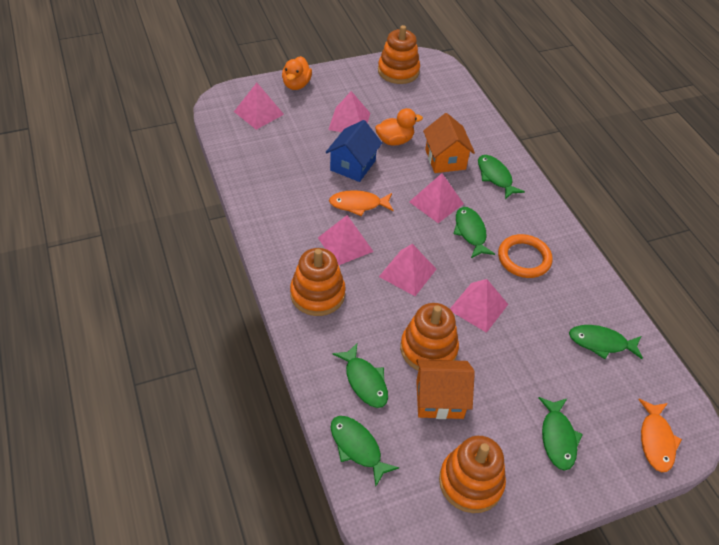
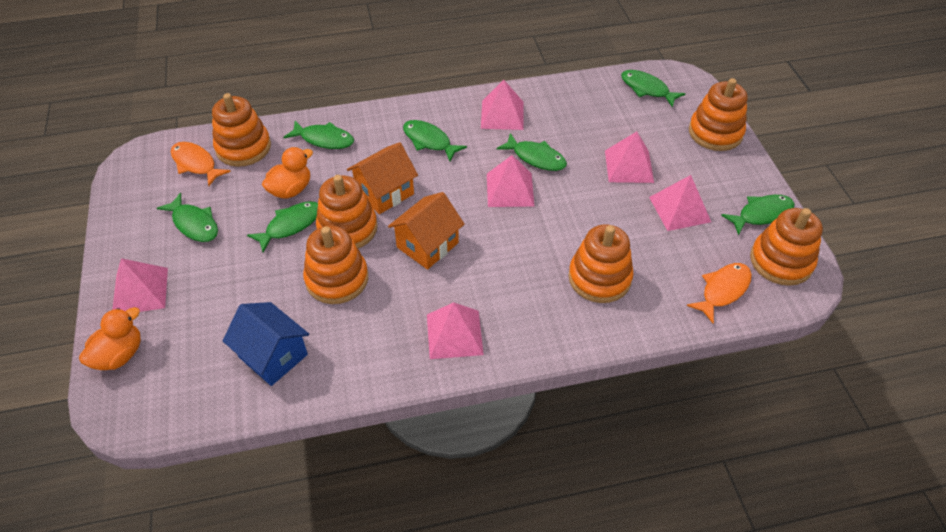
green fish: 6 -> 7
orange ring: 1 -> 0
orange stacking toy: 4 -> 6

